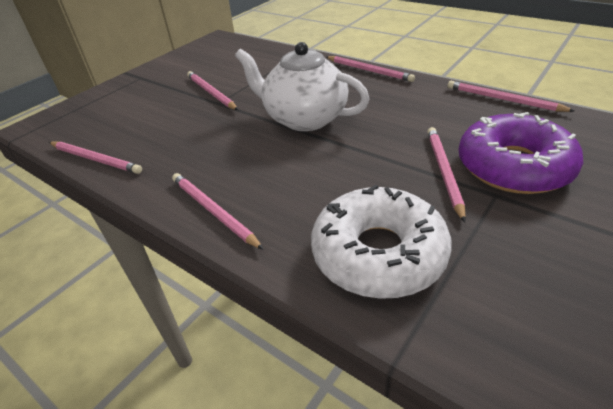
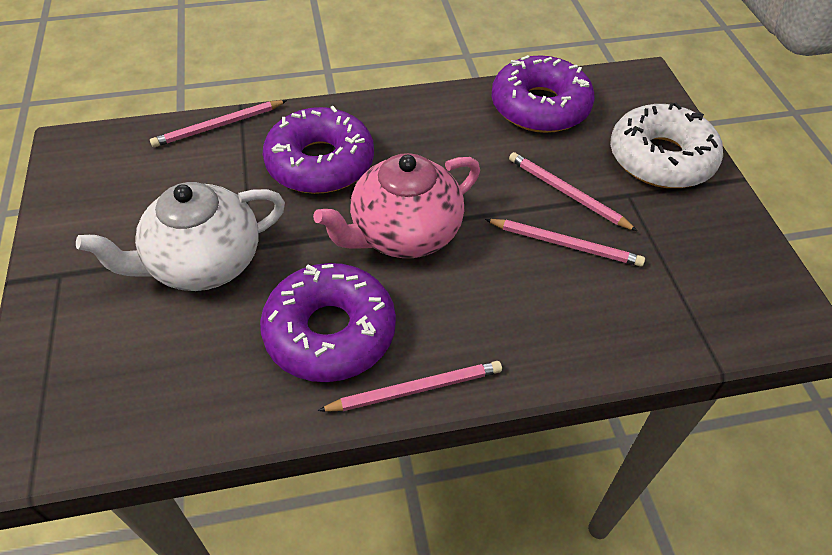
pink pencil: 6 -> 4
pink teapot: 0 -> 1
purple donut: 1 -> 3

